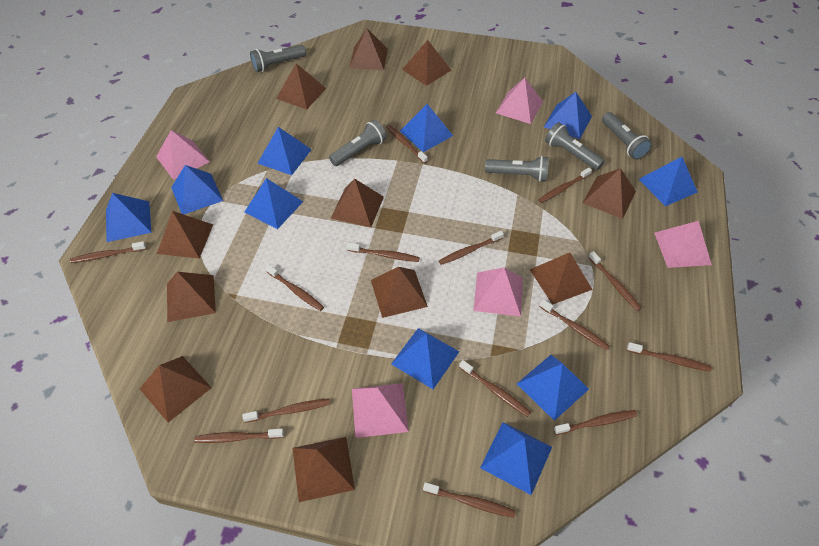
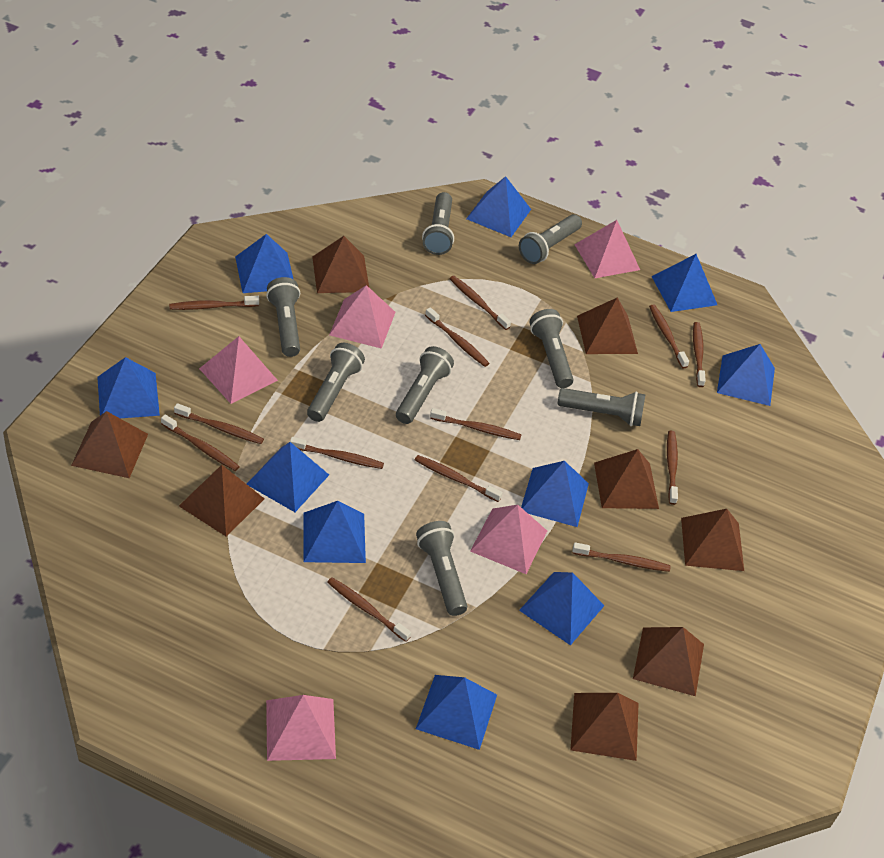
brown pyramid: 11 -> 8
brown toothbrush: 14 -> 13
grey flashlight: 5 -> 8

